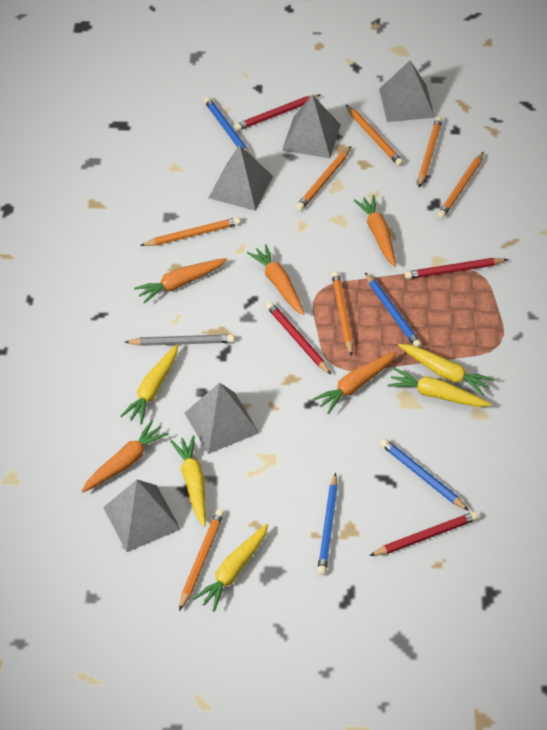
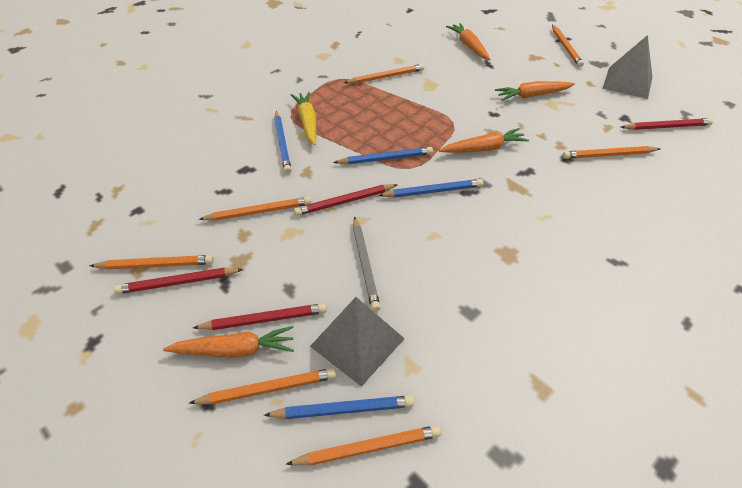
grey pyramid: 5 -> 2
orange carrot: 5 -> 4
yellow carrot: 5 -> 1

